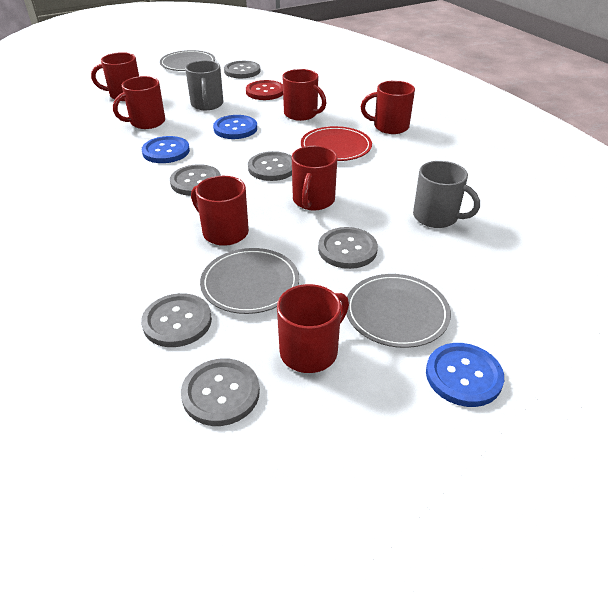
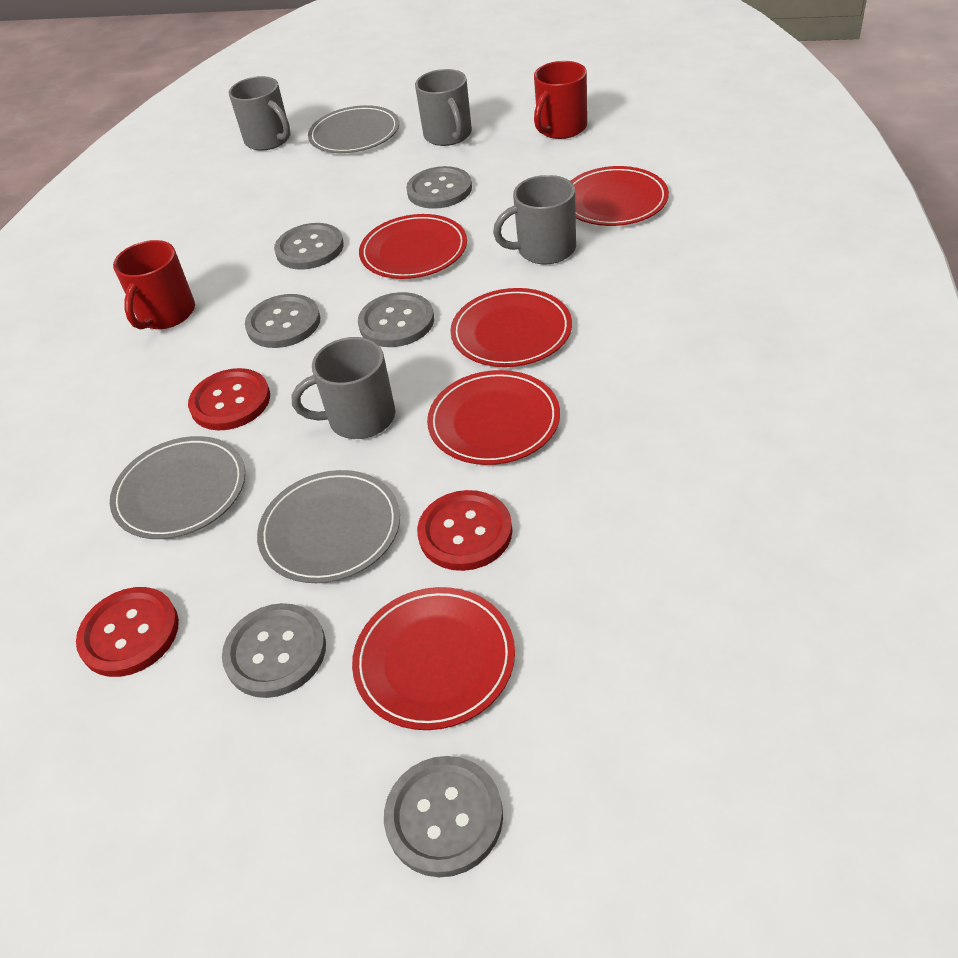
blue button: 3 -> 0
grey mug: 2 -> 4
red button: 1 -> 3
red mug: 7 -> 2
red plate: 1 -> 5

